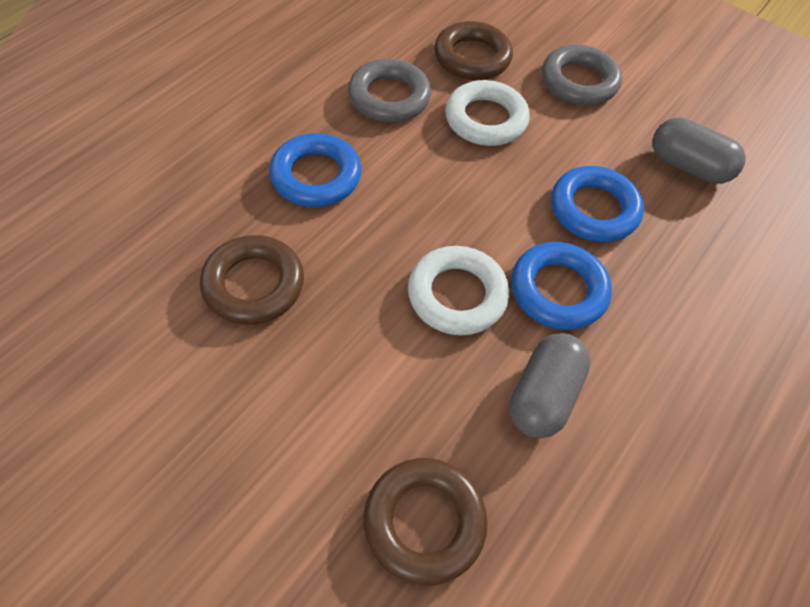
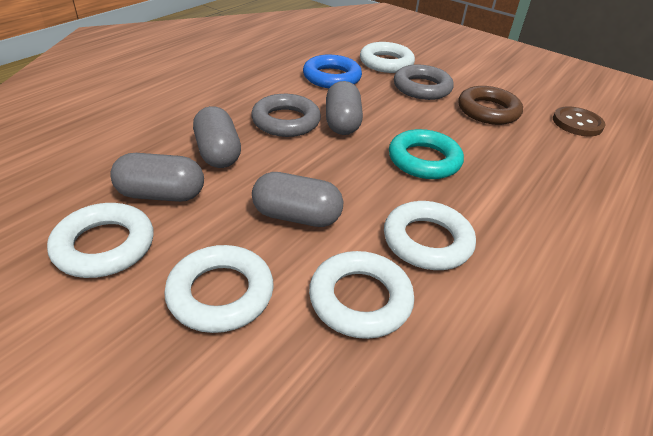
blue ring: 3 -> 1
brown button: 0 -> 1
brown ring: 3 -> 1
grey capsule: 2 -> 4
turquoise ring: 0 -> 1
white ring: 2 -> 5

